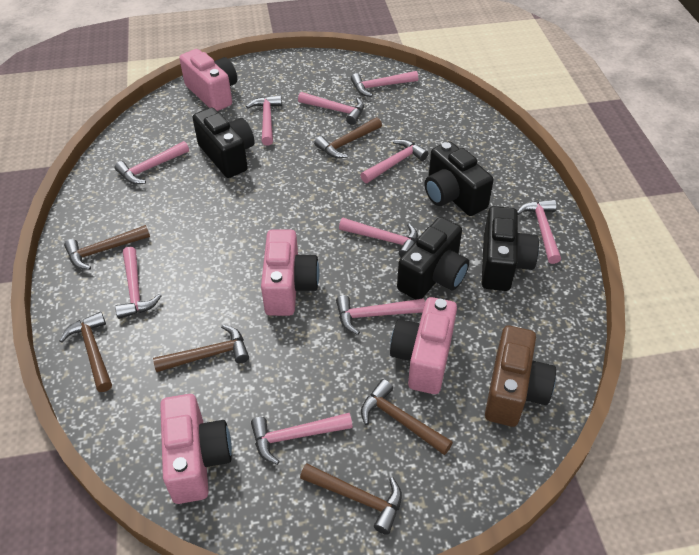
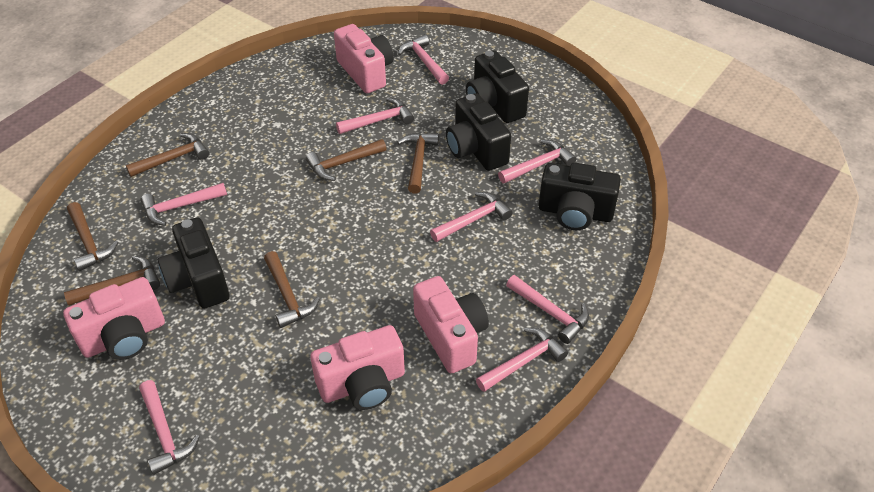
brown camera: 1 -> 0
pink hammer: 10 -> 8

